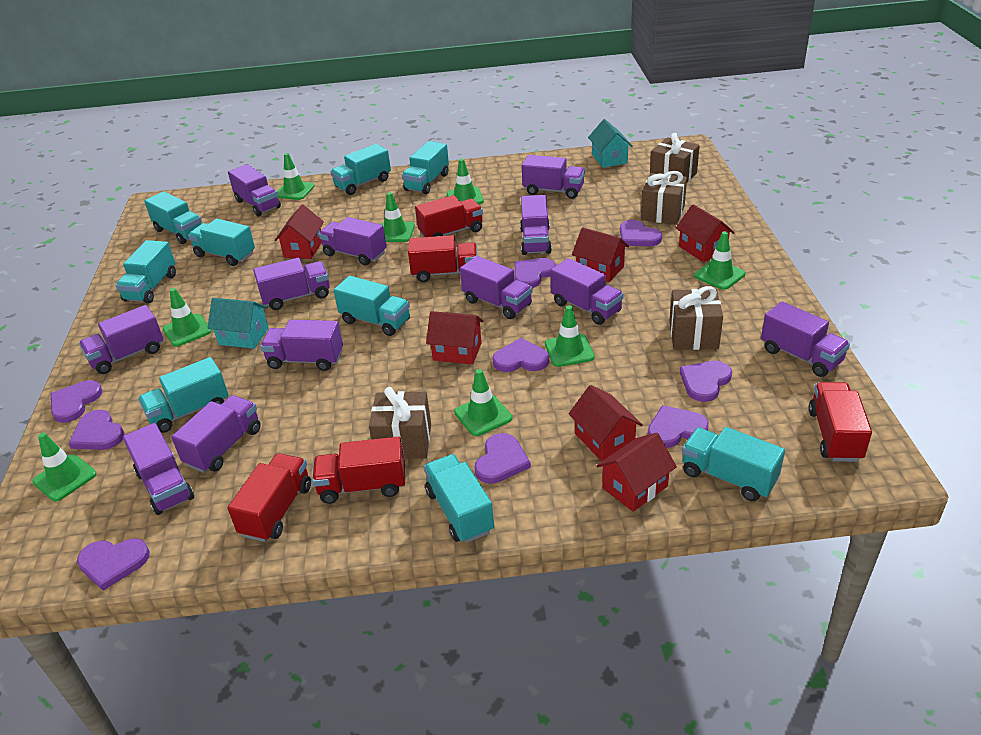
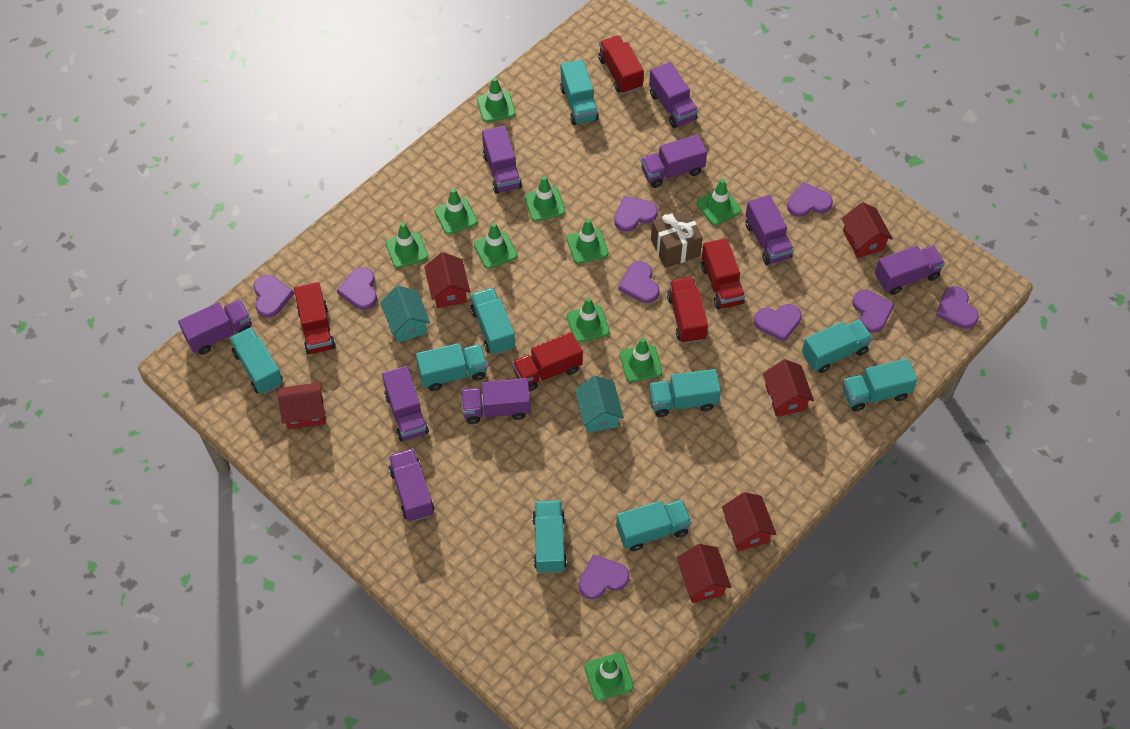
brown gift: 4 -> 1
green traffic cone: 8 -> 10
purple truck: 12 -> 9

